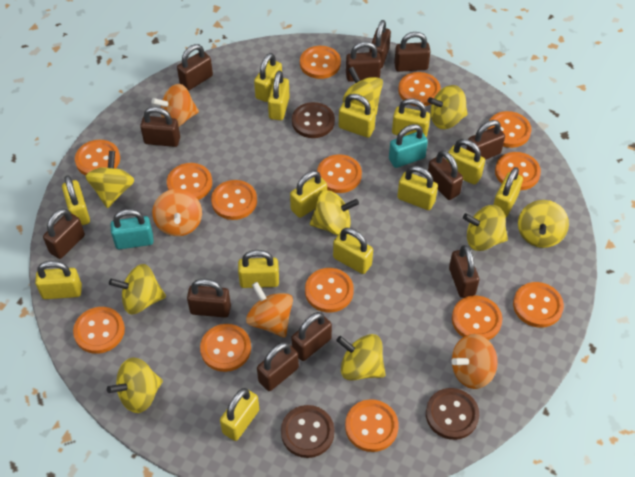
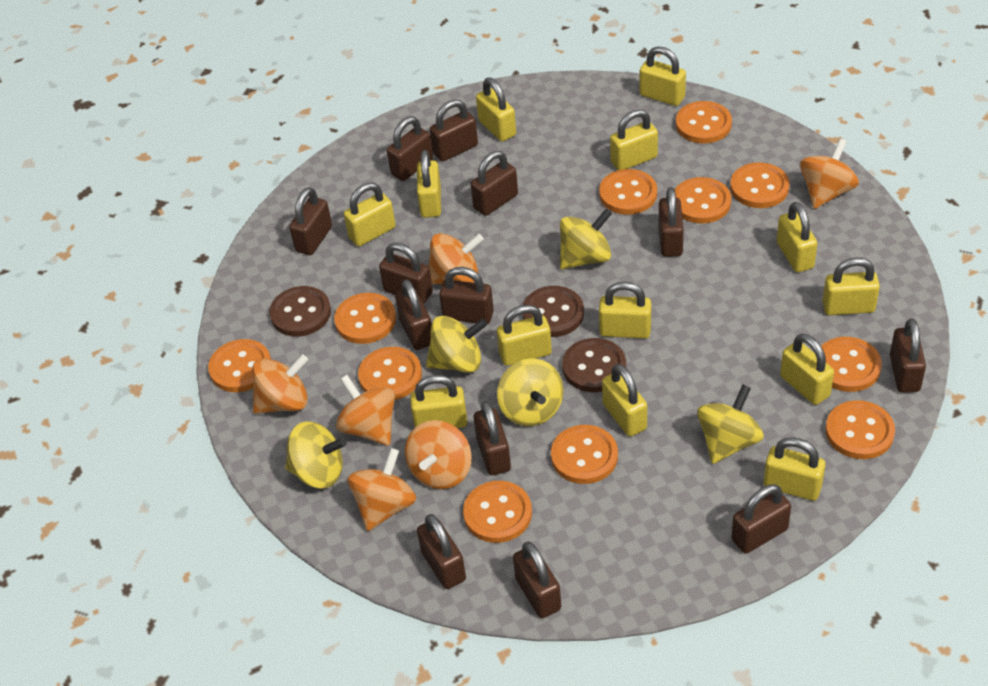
brown padlock: 12 -> 13
orange button: 14 -> 11
orange spinning top: 4 -> 6
turquoise padlock: 2 -> 0
yellow spinning top: 9 -> 5

